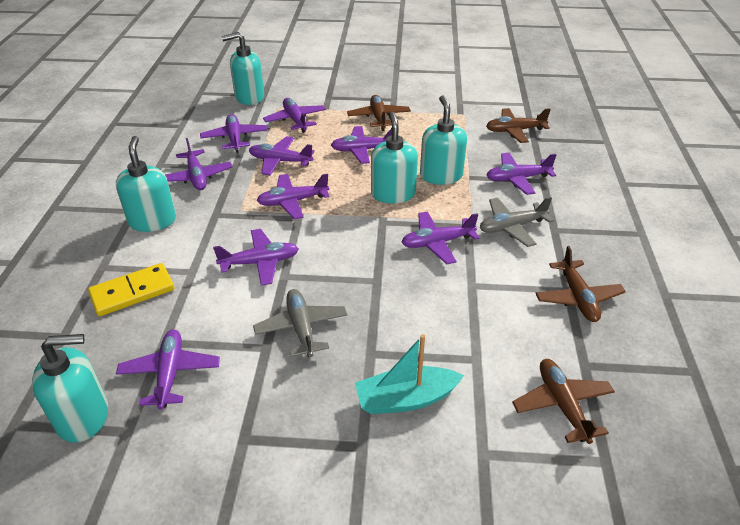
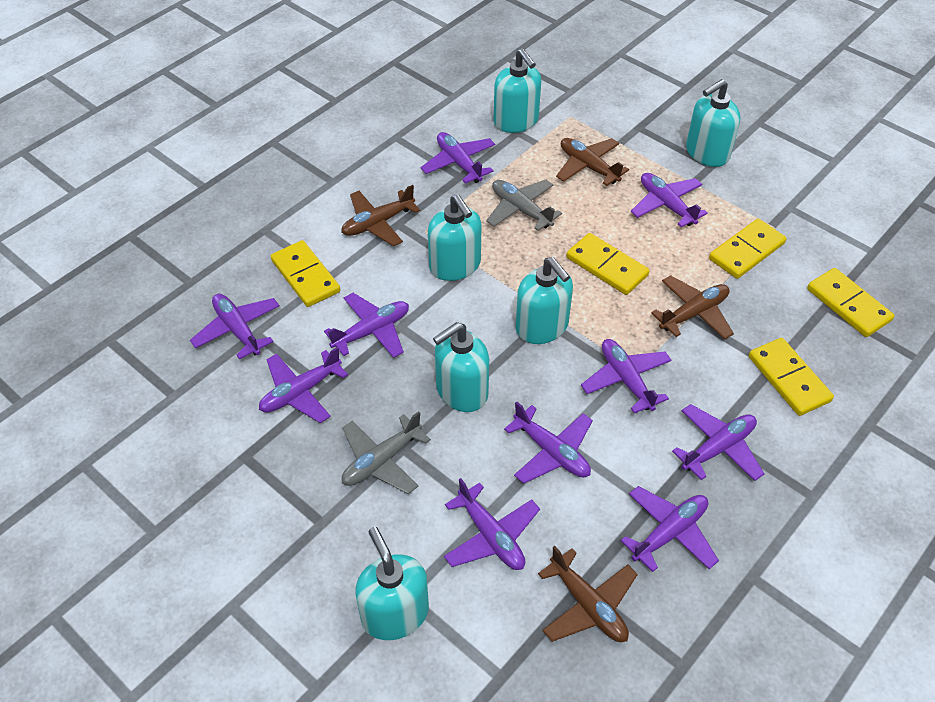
turquoise boat: 1 -> 0
turquoise soap dispenser: 5 -> 6
yellow domino: 1 -> 5

